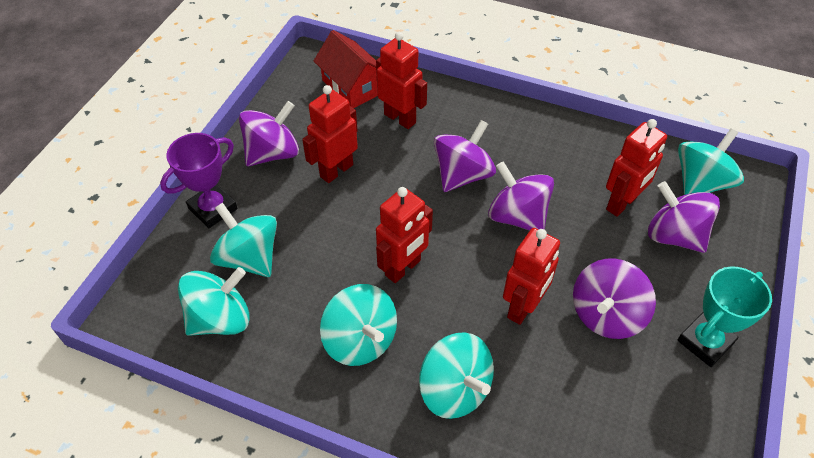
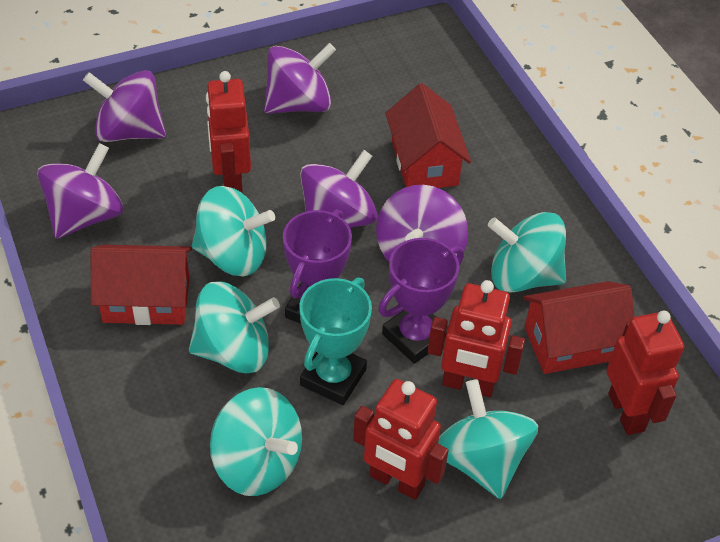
purple trophy: 1 -> 2
red house: 1 -> 3
red robot: 5 -> 4

